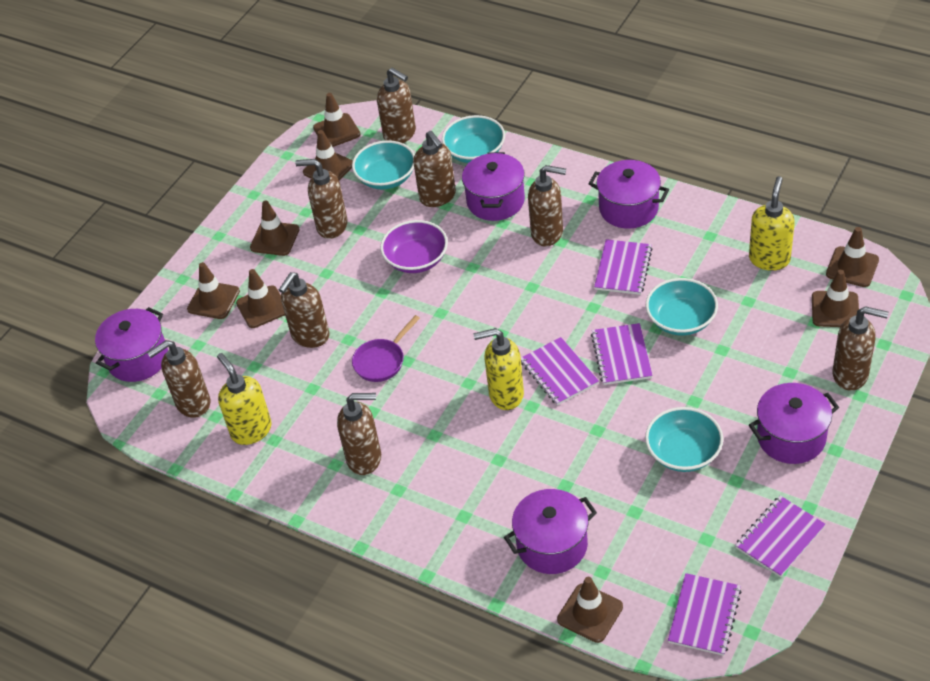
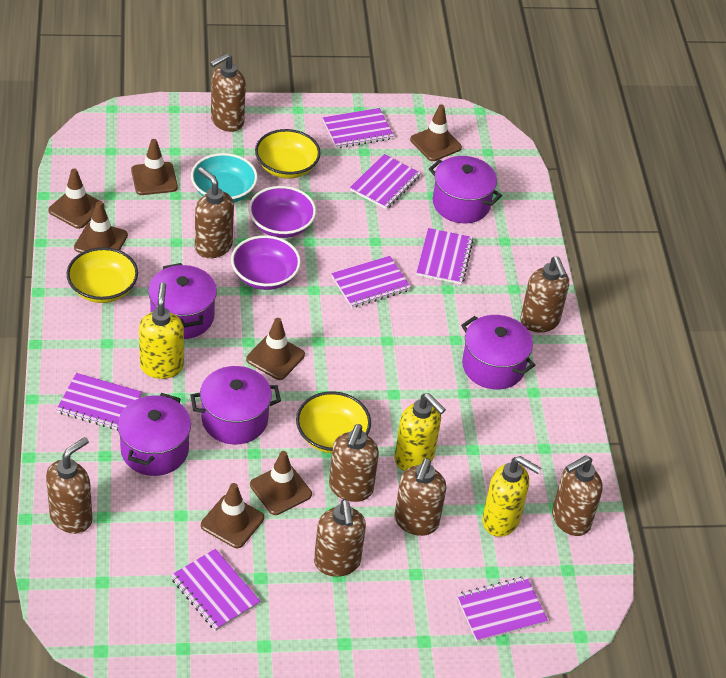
brown traffic cone: 8 -> 7
purple bowl: 1 -> 2
purple notebook: 5 -> 7
purple pan: 1 -> 0
turquoise bowl: 4 -> 1
yellow bowl: 0 -> 3

